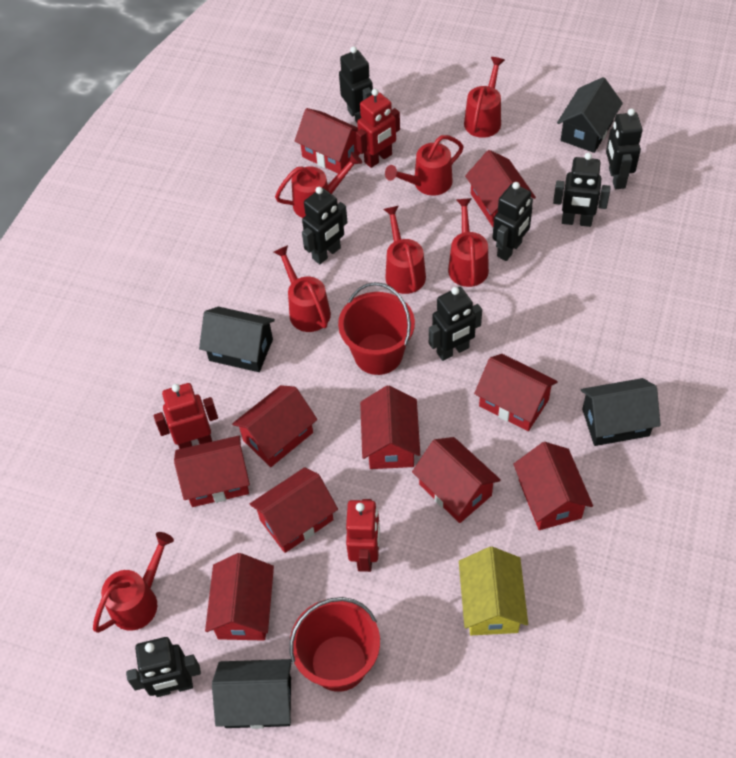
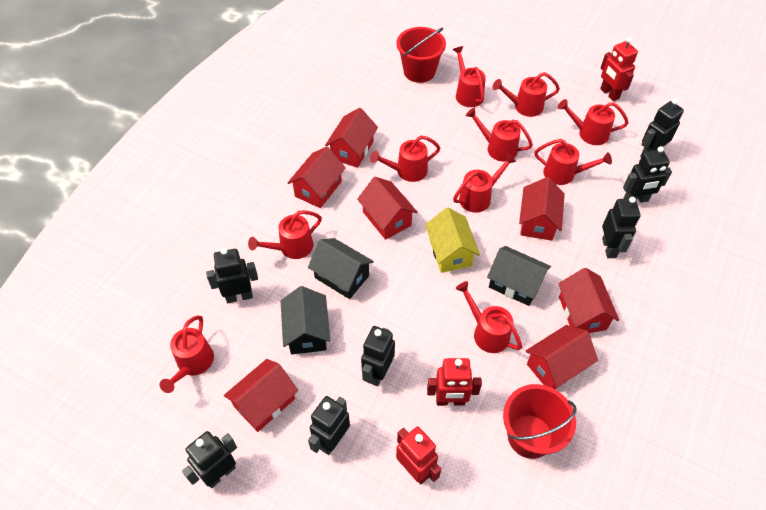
black house: 4 -> 3
red house: 10 -> 7
red watering can: 7 -> 10

